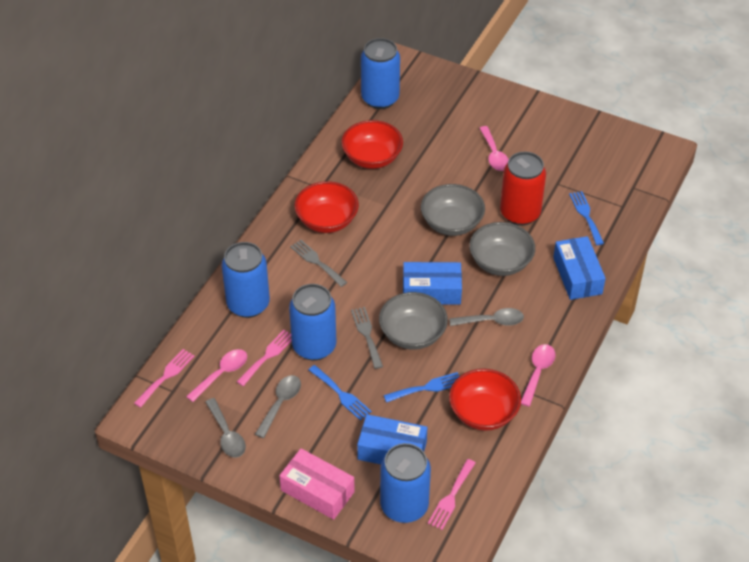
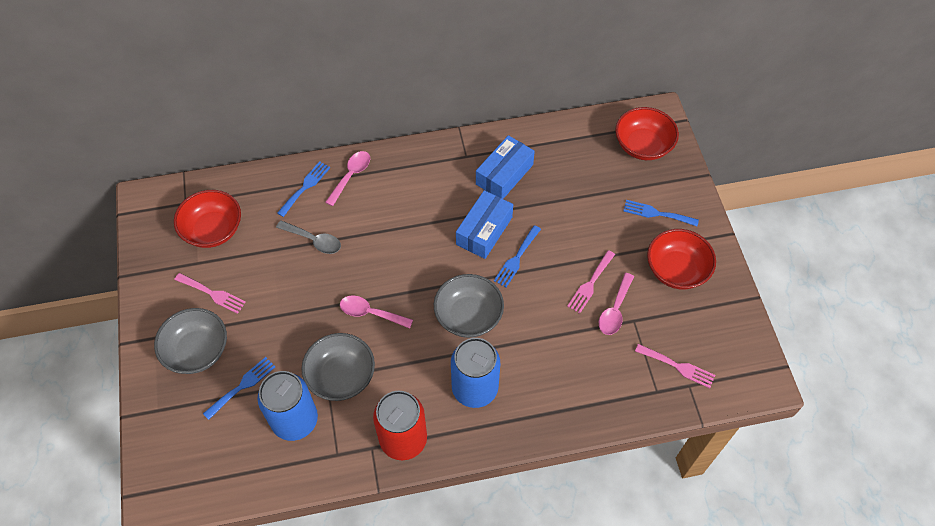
blue box: 3 -> 2
blue can: 4 -> 2
blue fork: 3 -> 4
grey fork: 2 -> 0
grey spoon: 3 -> 1
pink box: 1 -> 0

